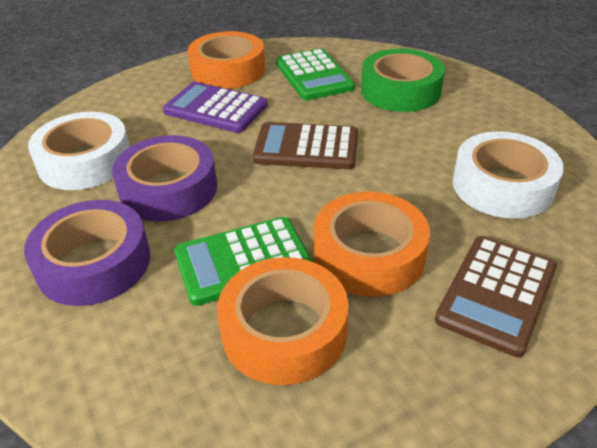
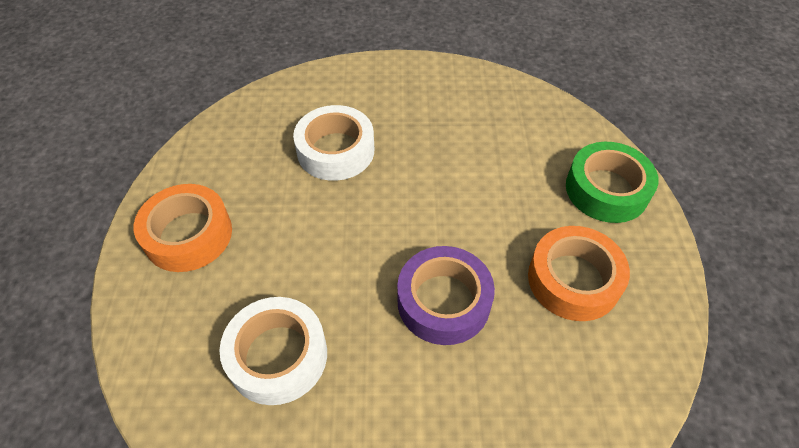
brown calculator: 2 -> 0
green calculator: 2 -> 0
orange tape: 3 -> 2
purple calculator: 1 -> 0
purple tape: 2 -> 1

